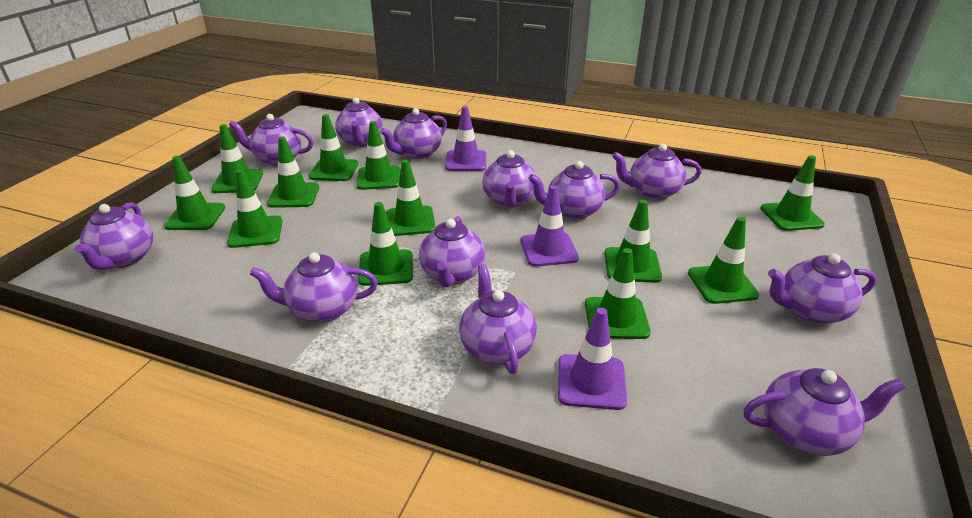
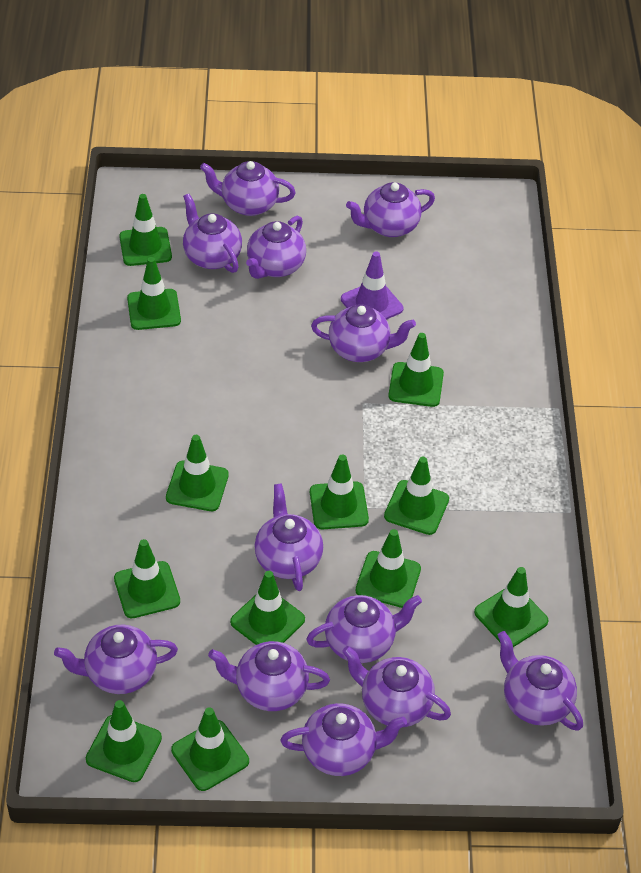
purple traffic cone: 3 -> 1

